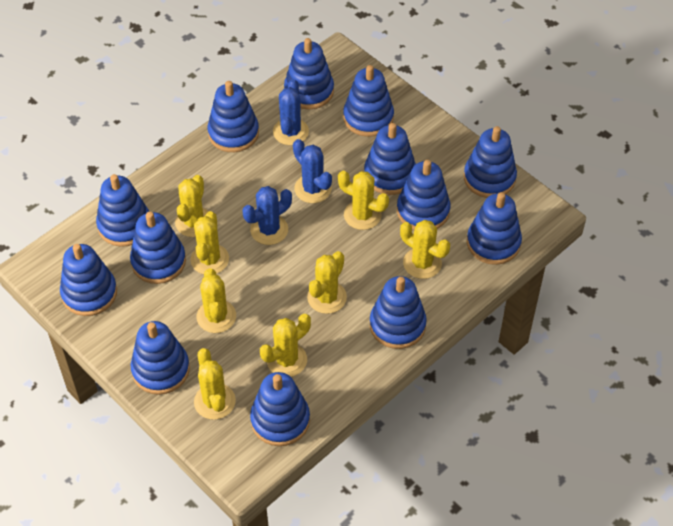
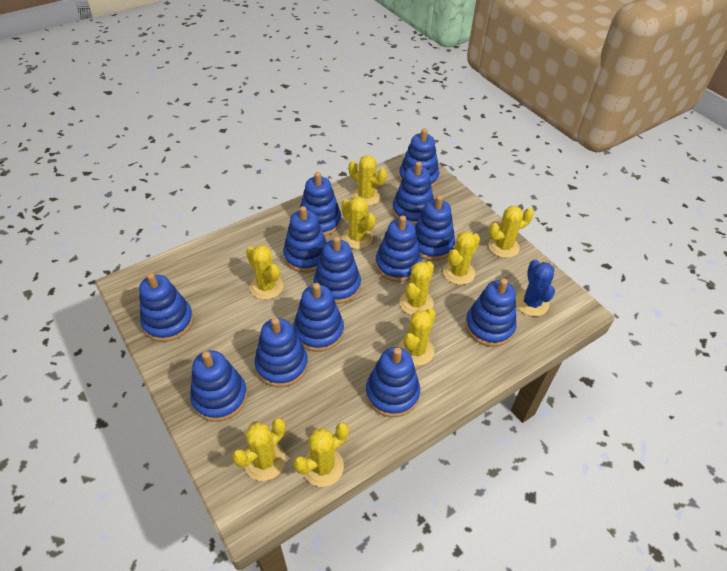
blue cactus: 3 -> 1
yellow cactus: 8 -> 9

